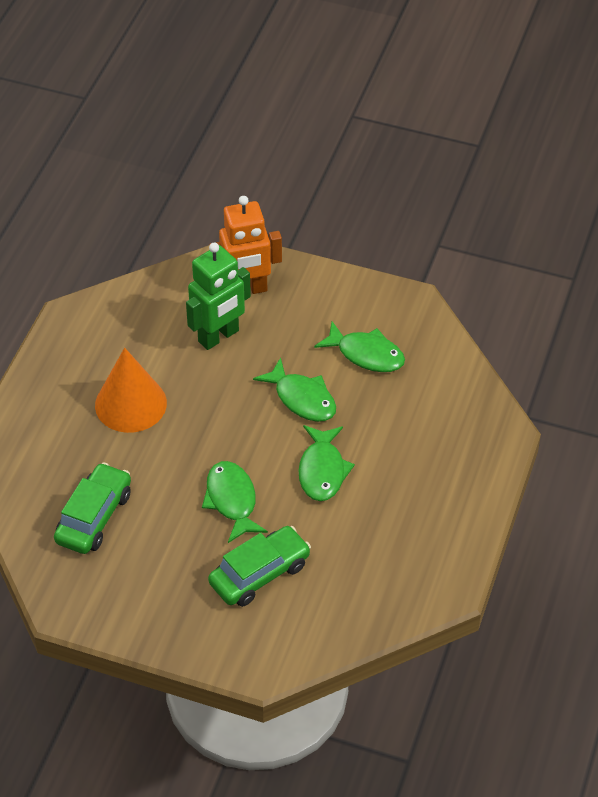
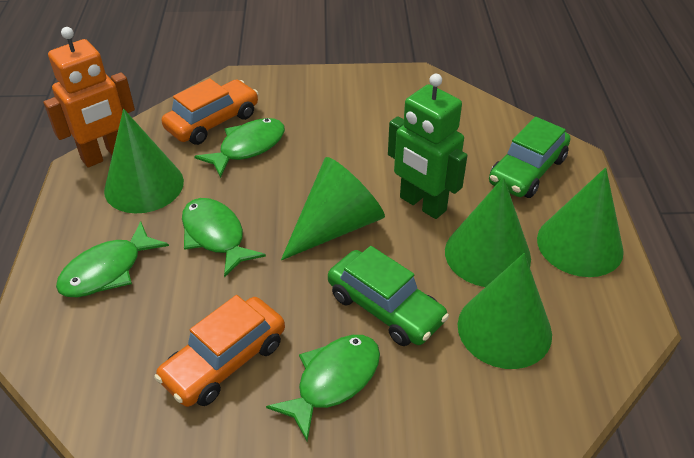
green cone: 0 -> 5
orange car: 0 -> 2
orange cone: 1 -> 0

